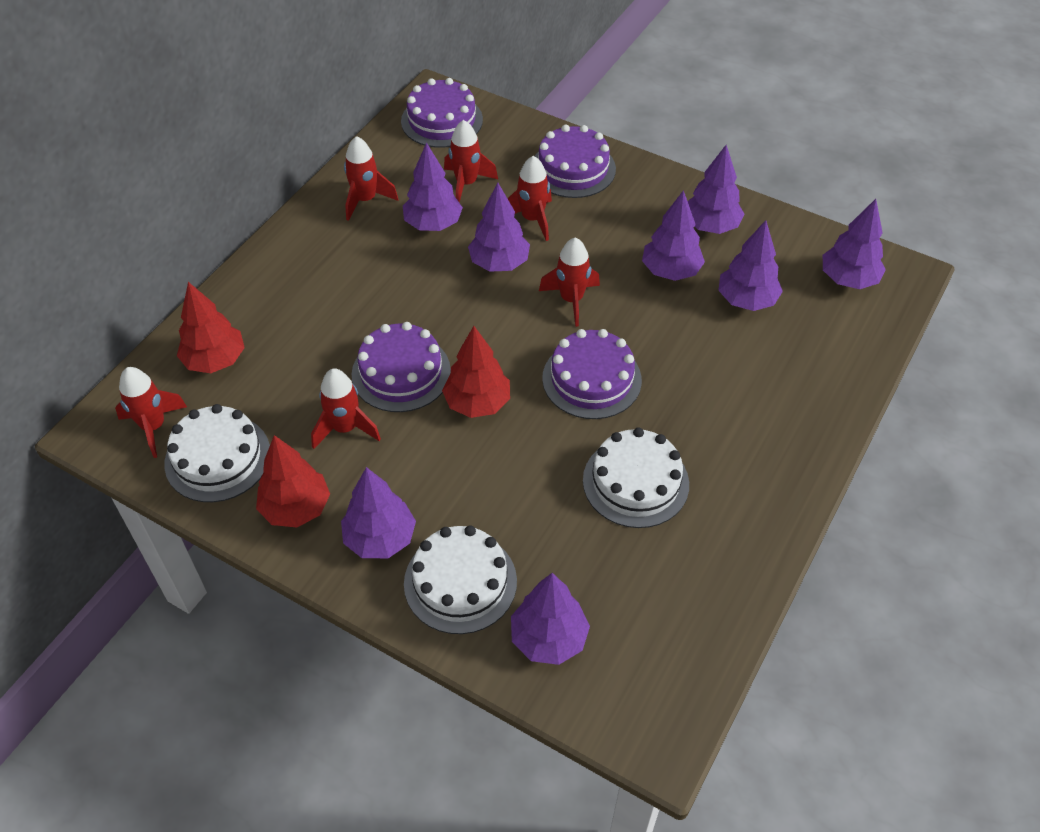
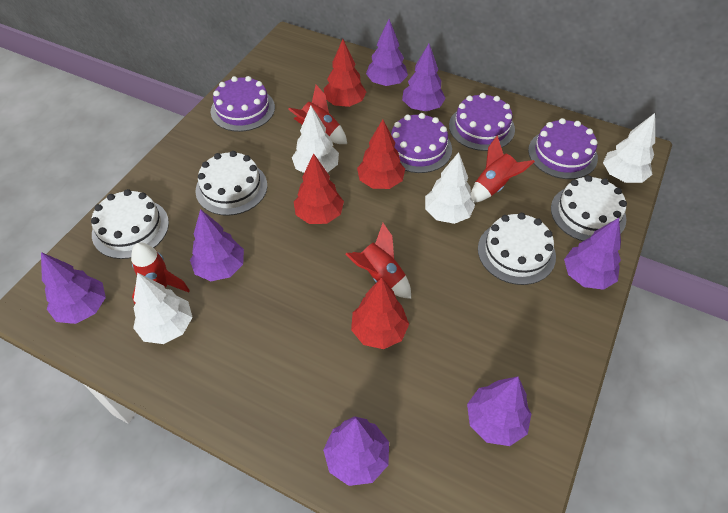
purple tree: 8 -> 7
red rocket: 6 -> 4
red tree: 3 -> 4
white cake: 3 -> 4
white tree: 0 -> 4

